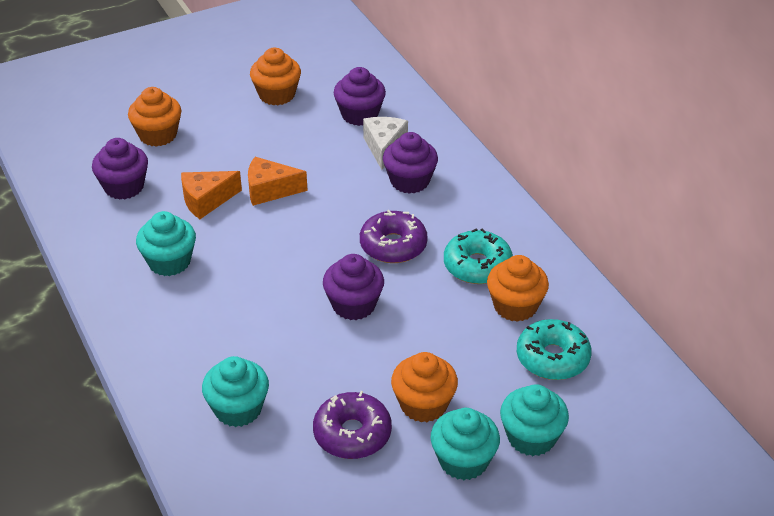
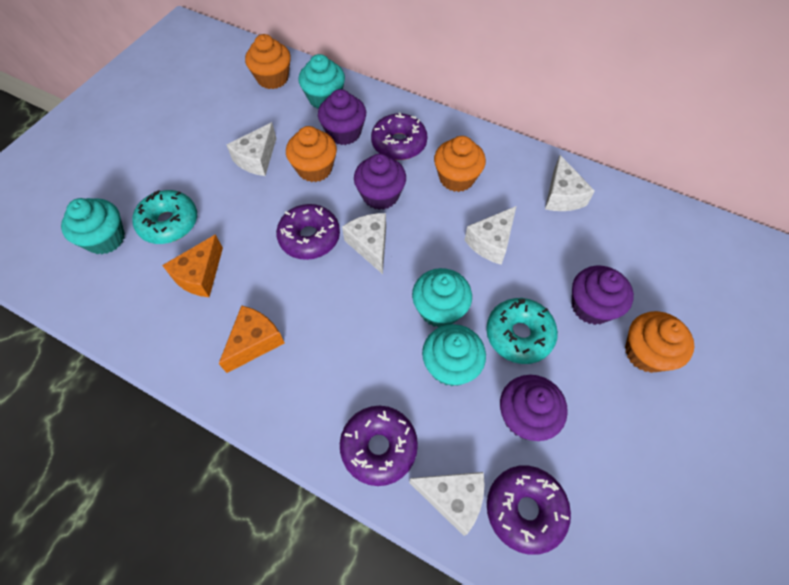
purple donut: 2 -> 4
white cheese: 1 -> 5

